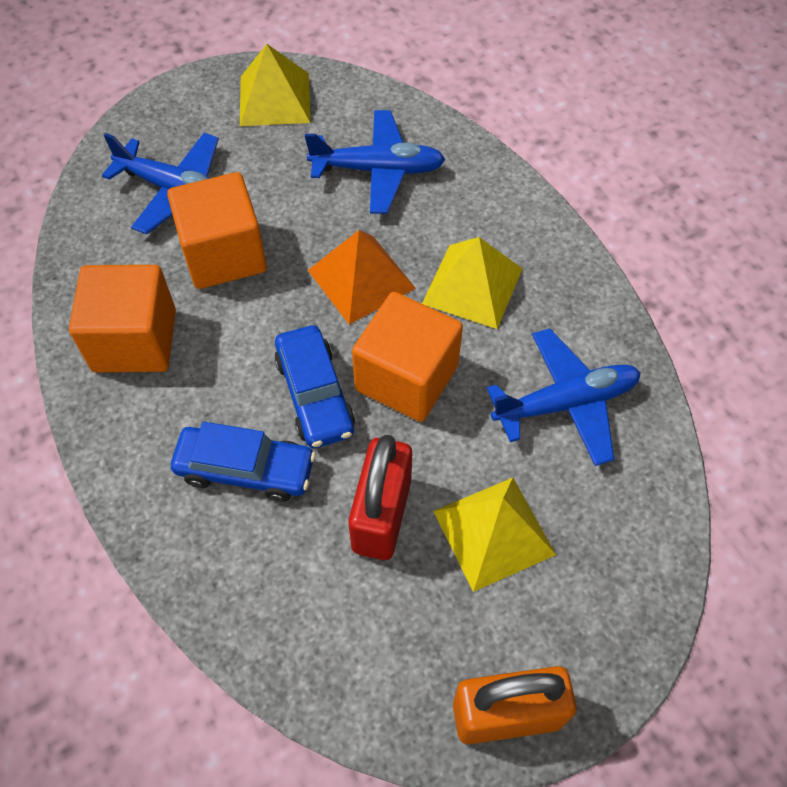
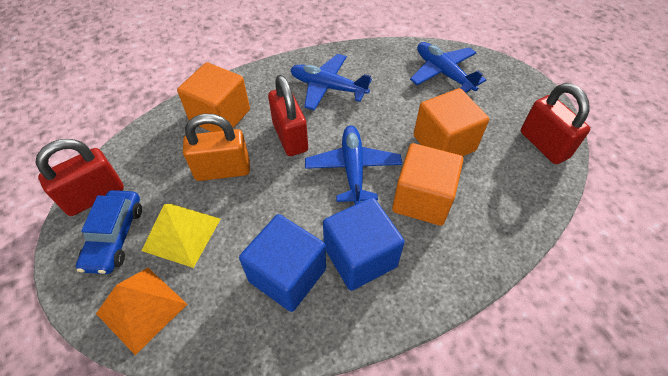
blue car: 2 -> 1
blue cube: 0 -> 2
red padlock: 1 -> 3
yellow pyramid: 3 -> 1

